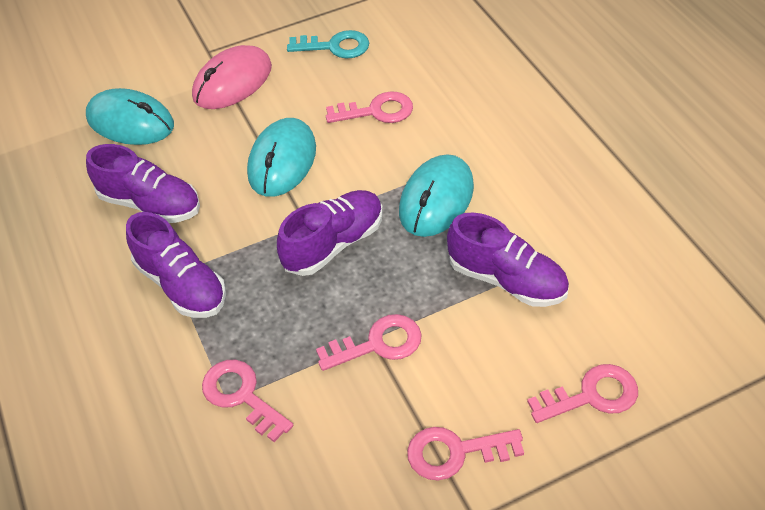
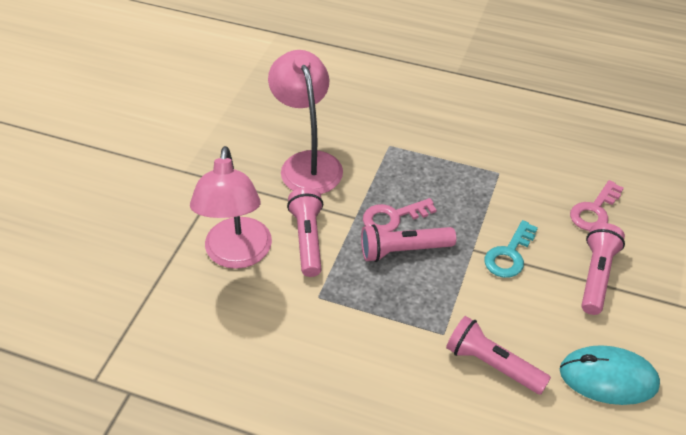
pink flashlight: 0 -> 4
pink key: 5 -> 2
pink lamp: 0 -> 2
pink mouse: 1 -> 0
purple shoe: 4 -> 0
turquoise mouse: 3 -> 1

